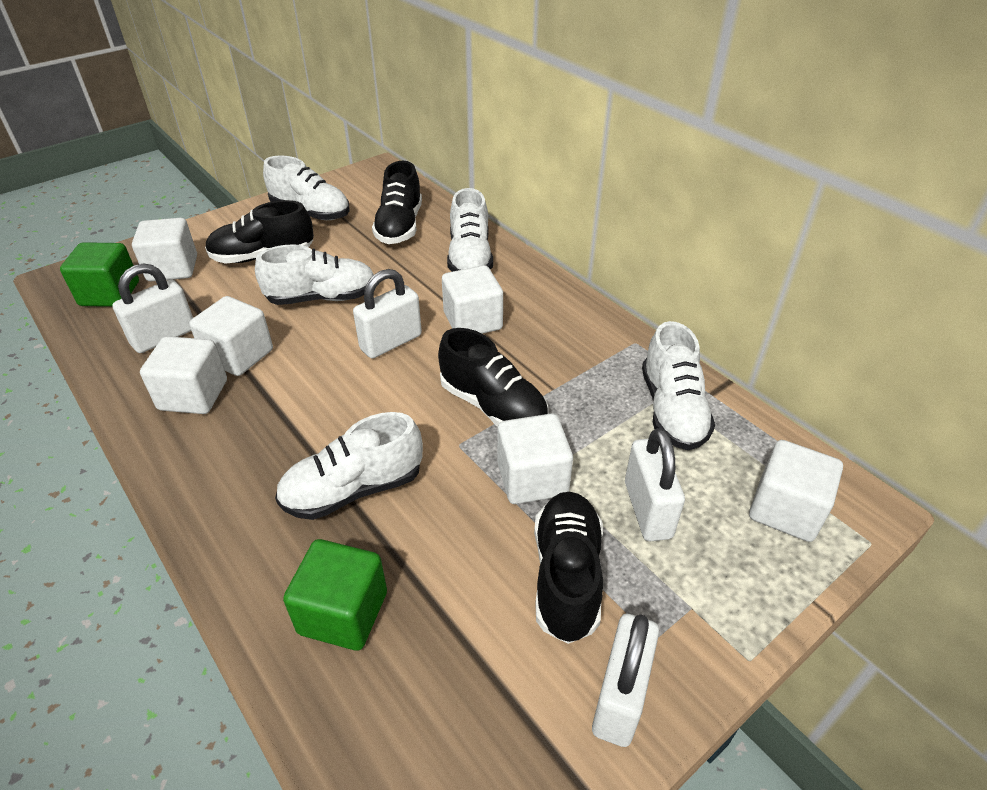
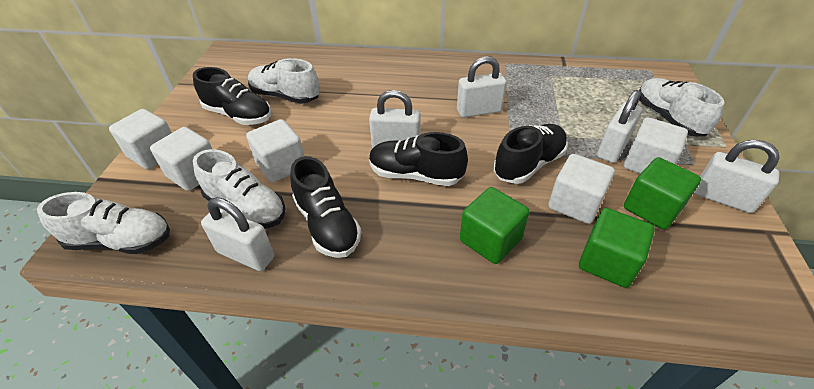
green cube: 2 -> 3
white cube: 6 -> 5
white padlock: 4 -> 5
white shoe: 5 -> 4

